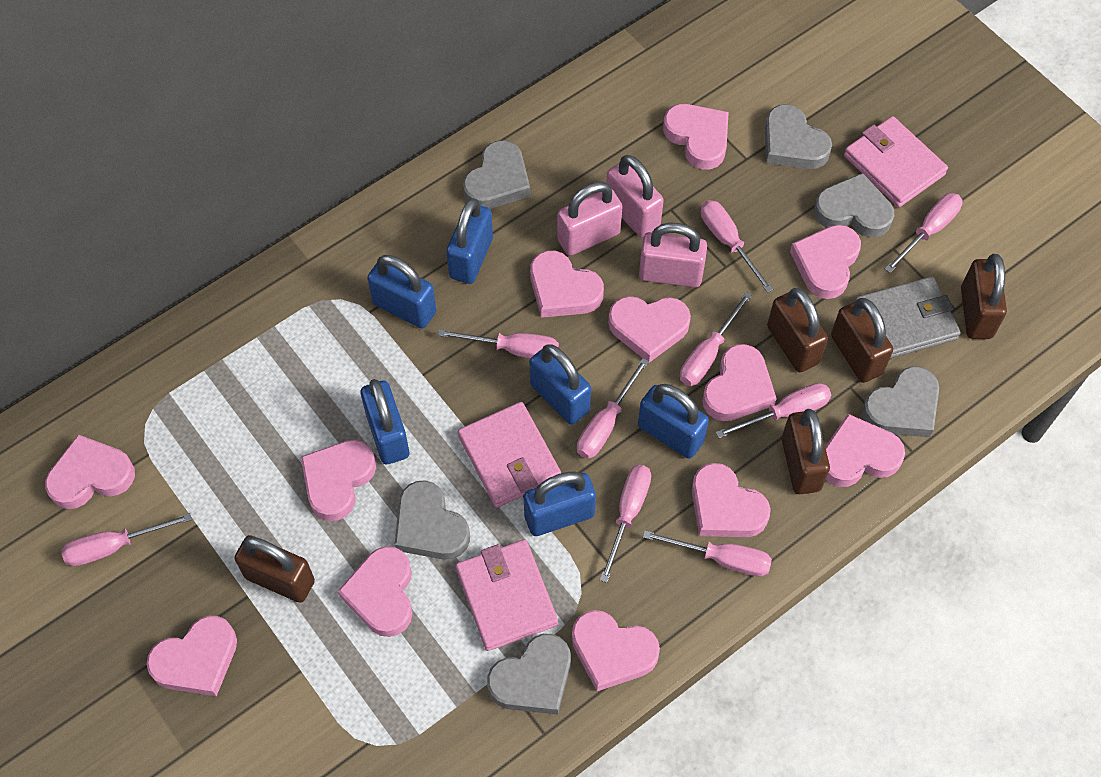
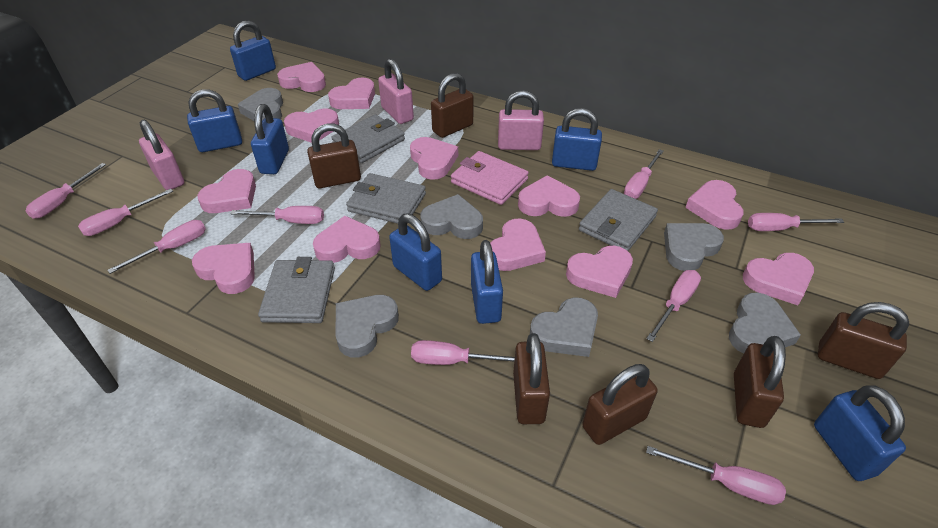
blue padlock: 6 -> 7
brown padlock: 5 -> 6
grey wallet: 1 -> 4
pink wallet: 3 -> 1

